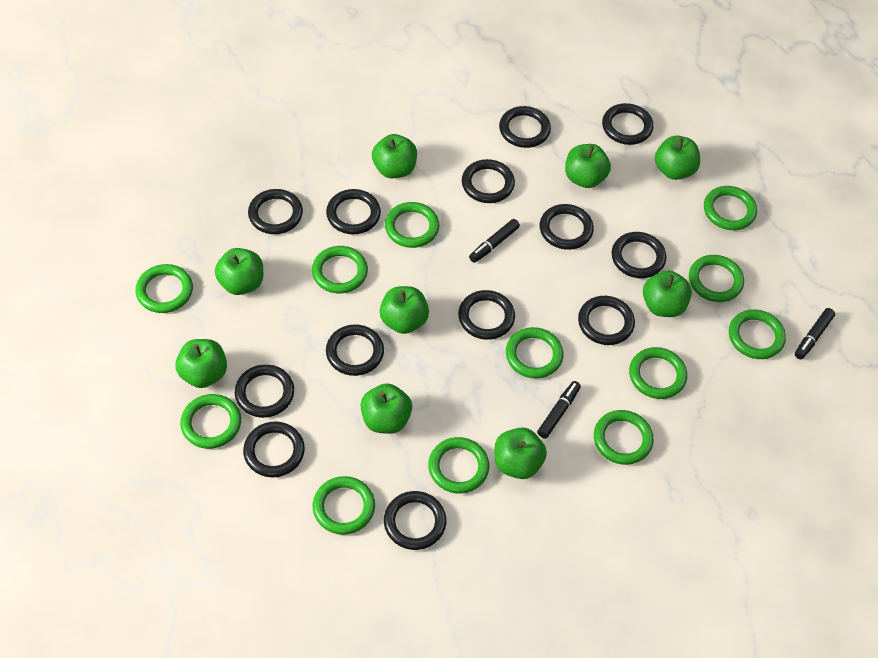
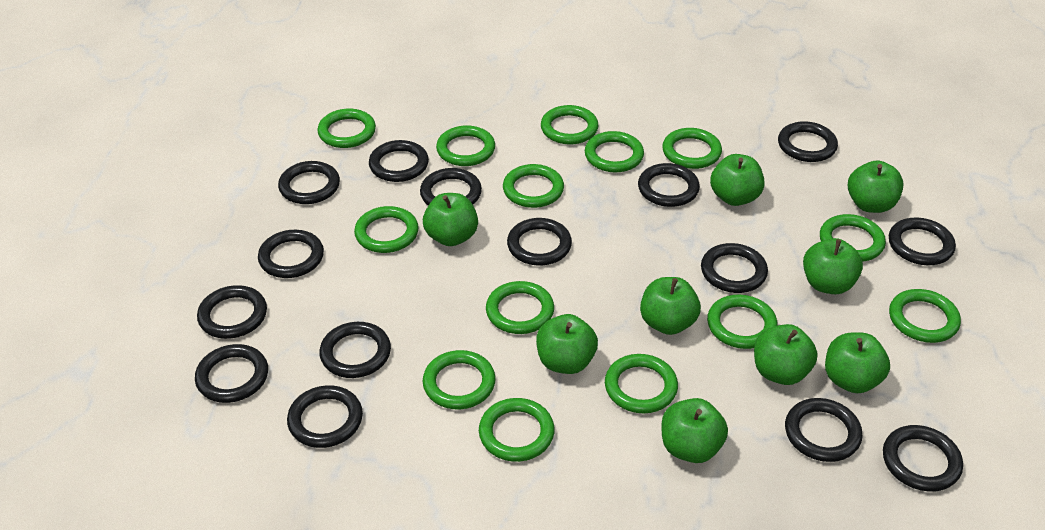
black marker: 3 -> 0
black ring: 13 -> 15
green ring: 12 -> 14

